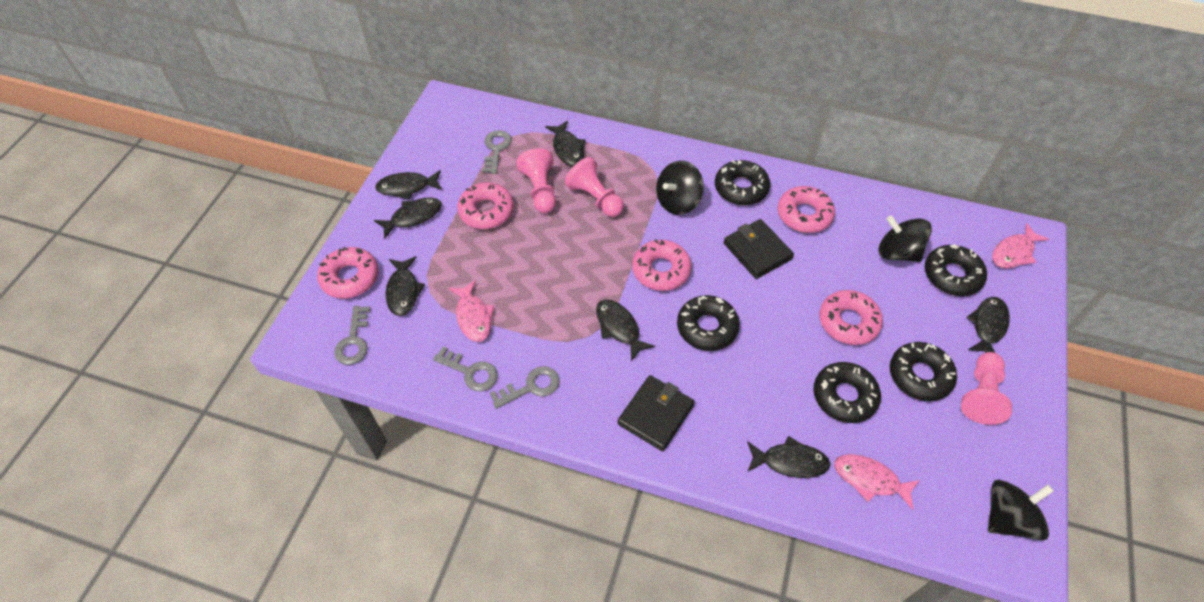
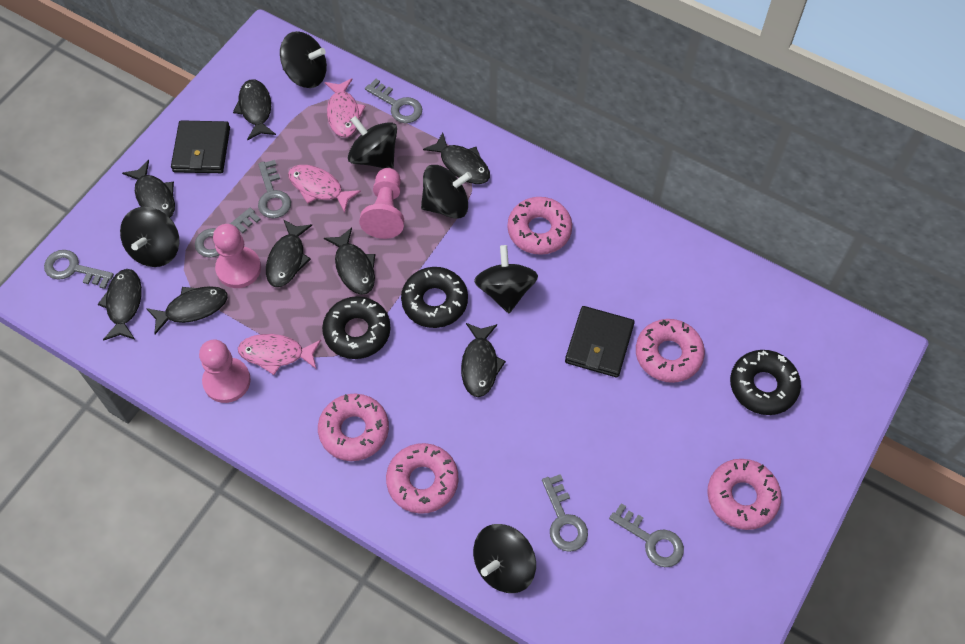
black donut: 5 -> 3
black fish: 7 -> 8
black spinning top: 3 -> 6
grey key: 4 -> 6

